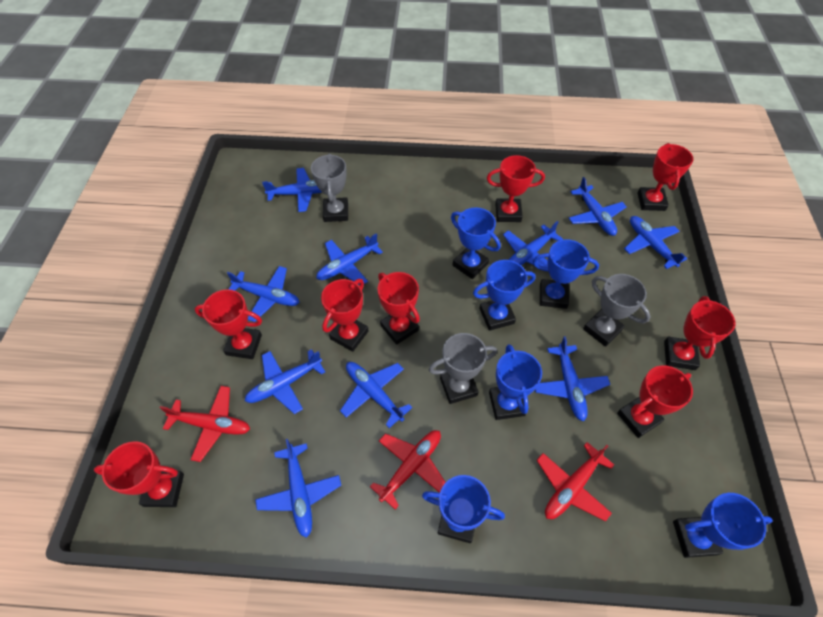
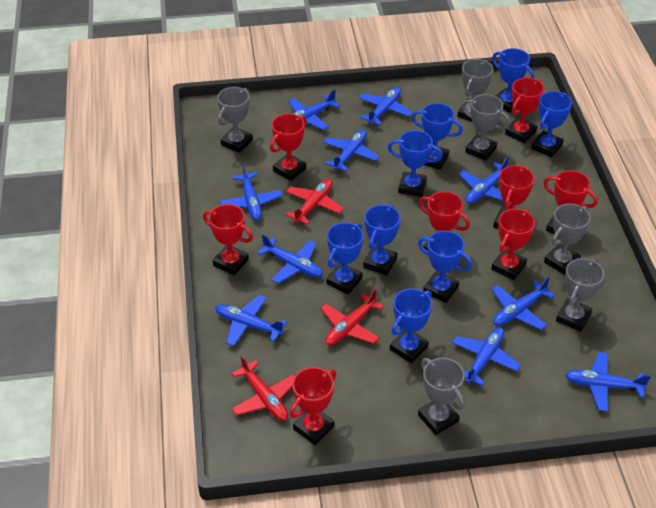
blue trophy: 6 -> 8
grey trophy: 3 -> 6

